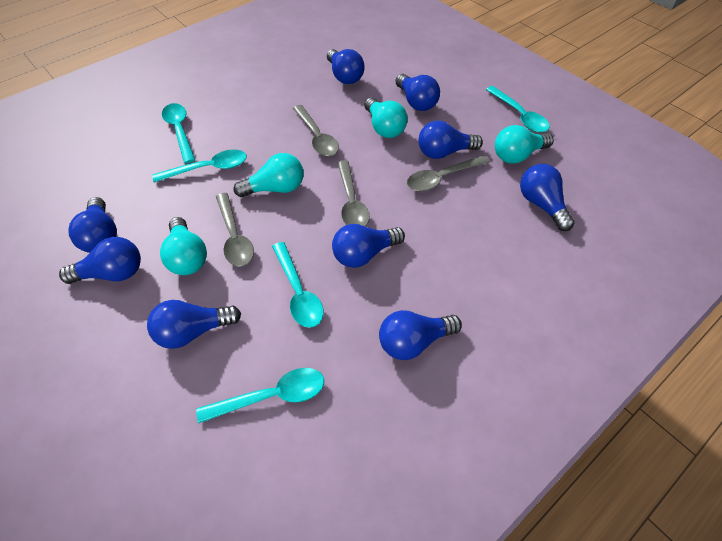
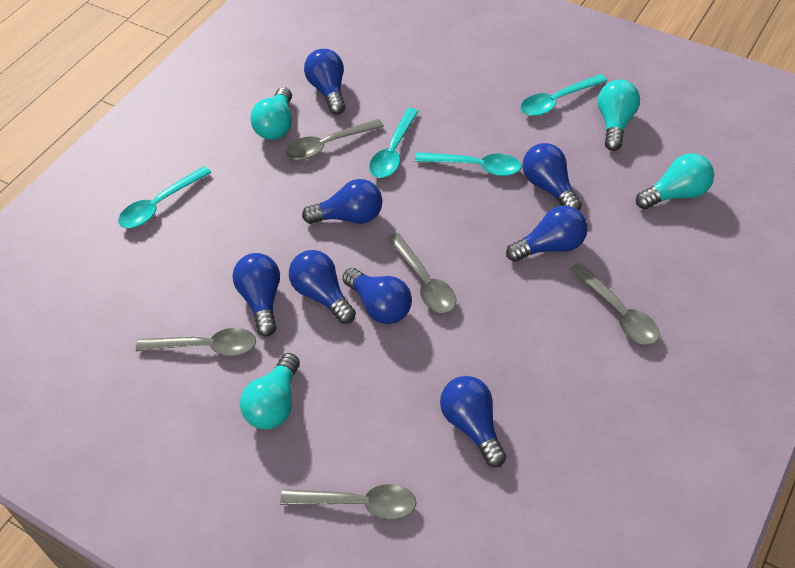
blue light bulb: 9 -> 8
grey spoon: 4 -> 5
turquoise spoon: 5 -> 4

